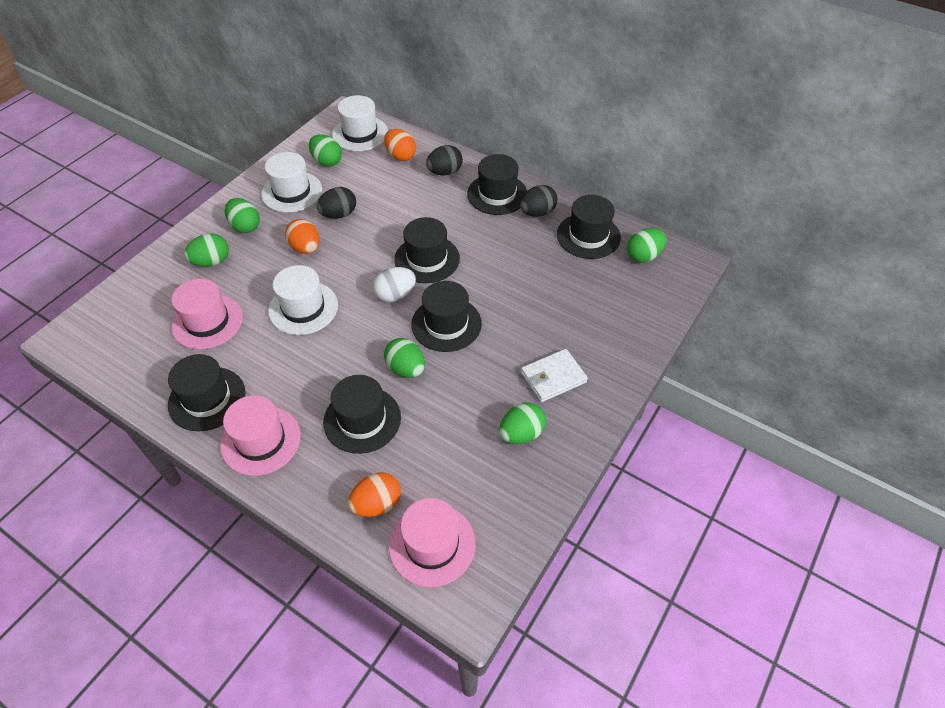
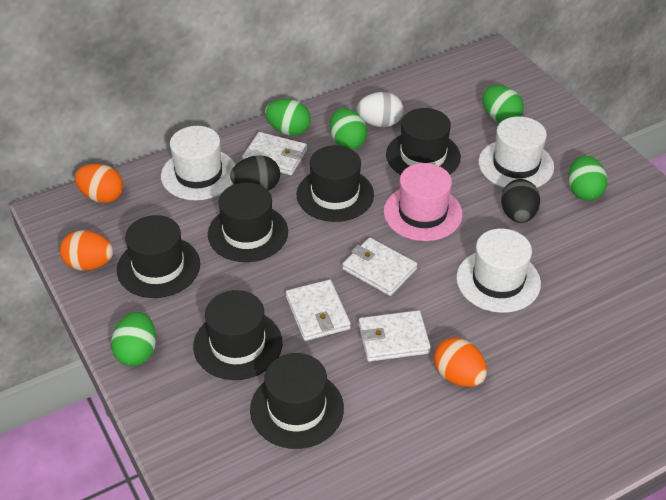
black egg: 3 -> 2
green egg: 6 -> 5
pink hat: 3 -> 1
white wallet: 1 -> 4

